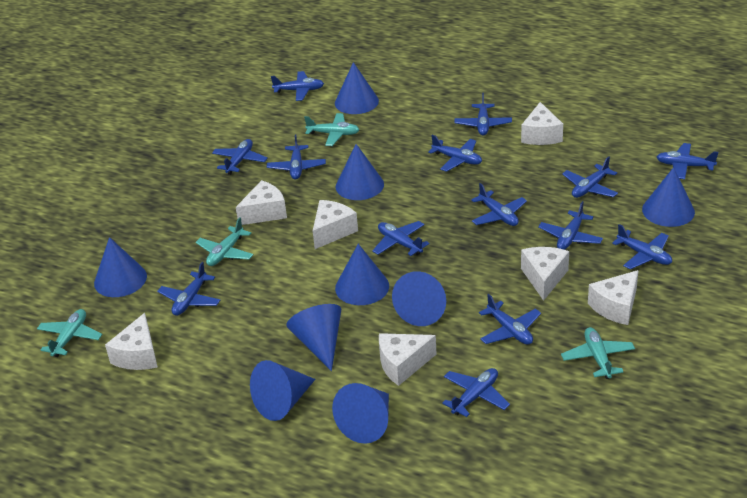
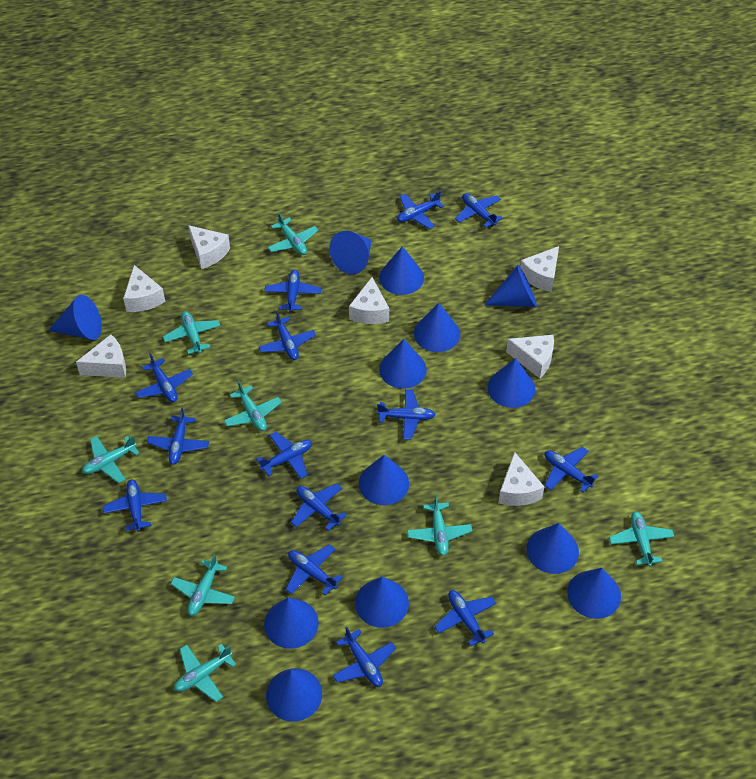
blue cone: 9 -> 13
turquoise plane: 4 -> 8

